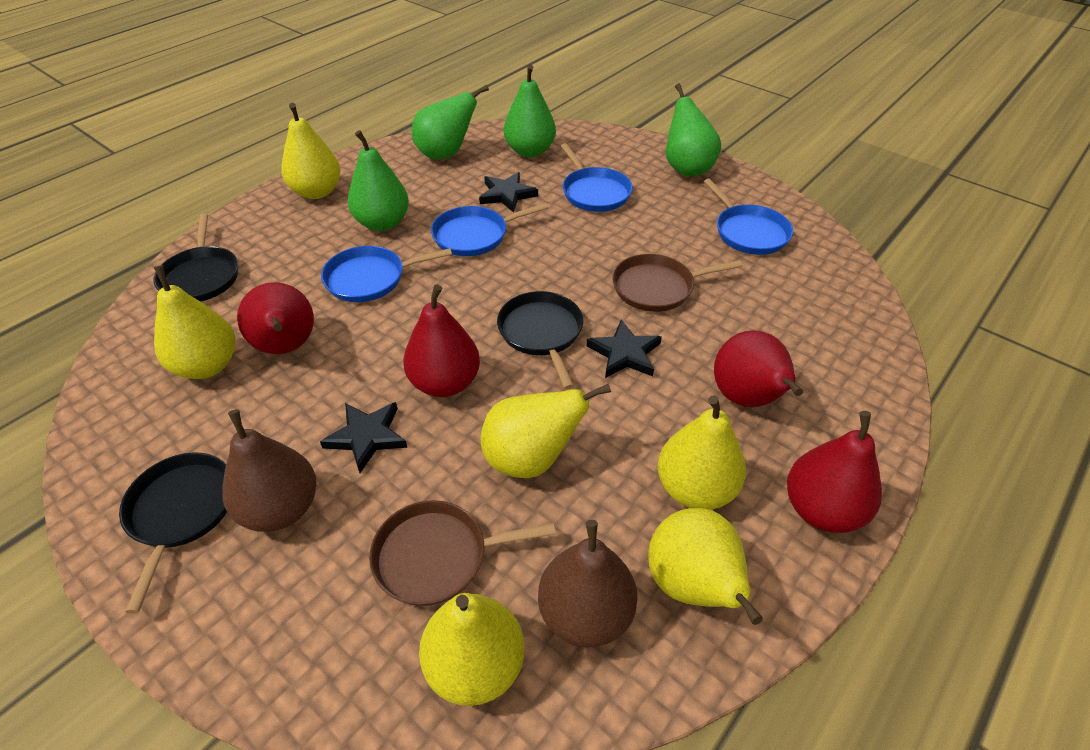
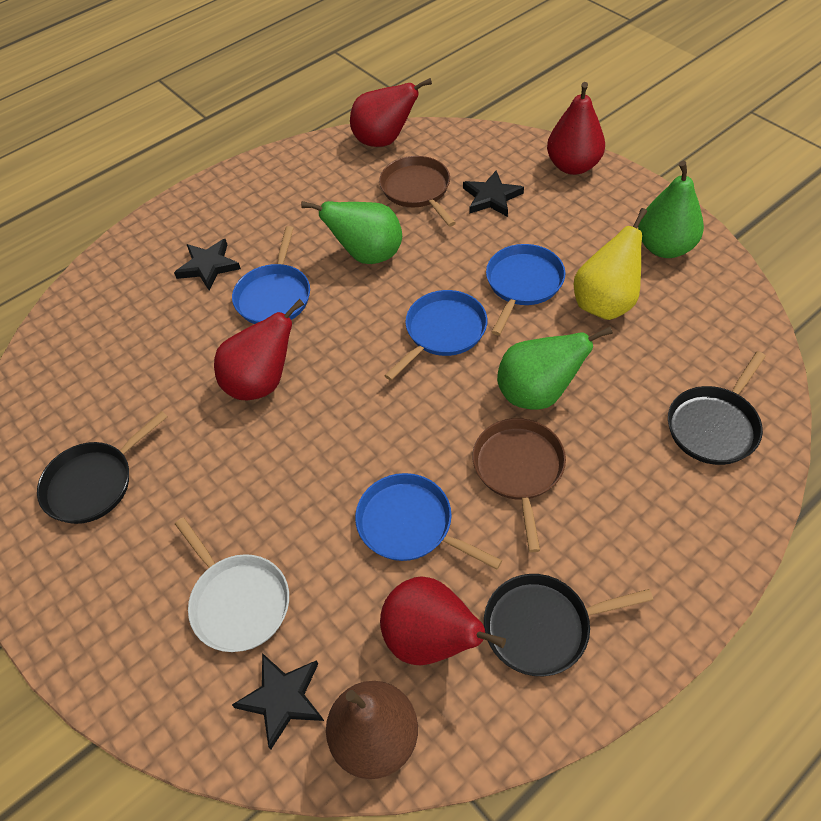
brown pear: 2 -> 1
green pear: 4 -> 3
white pan: 0 -> 1
yellow pear: 6 -> 1

